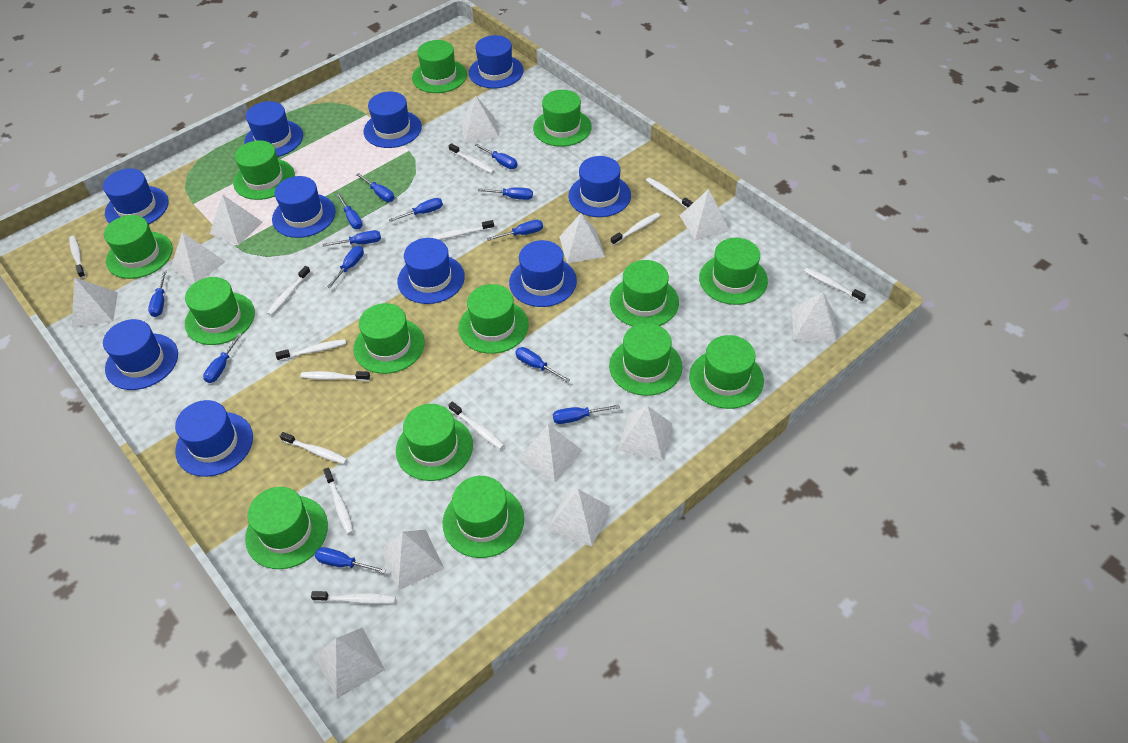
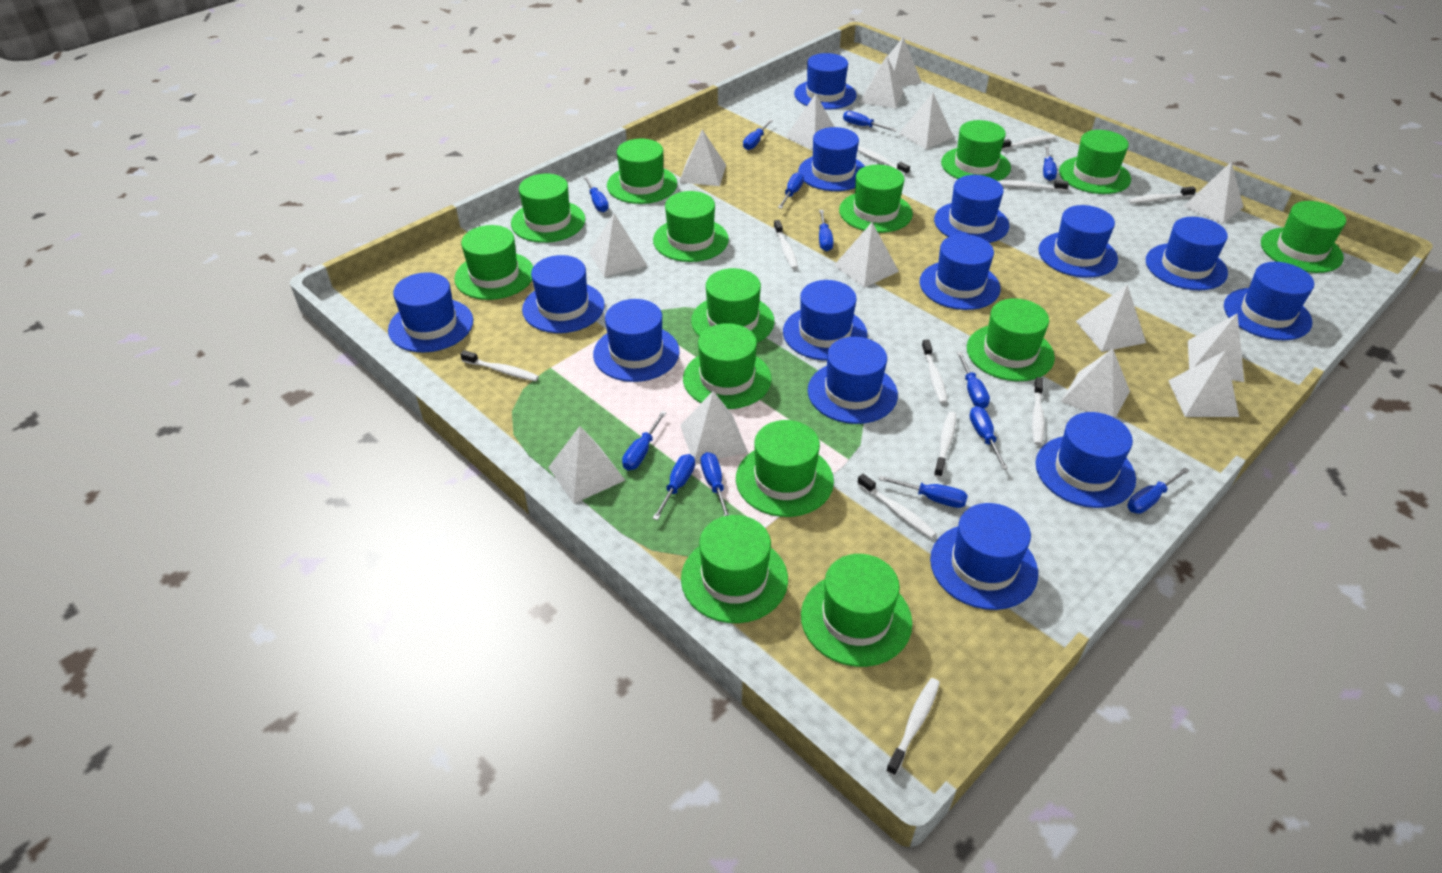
blue hat: 10 -> 14
white pyramid: 12 -> 14
white toothbrush: 13 -> 11

